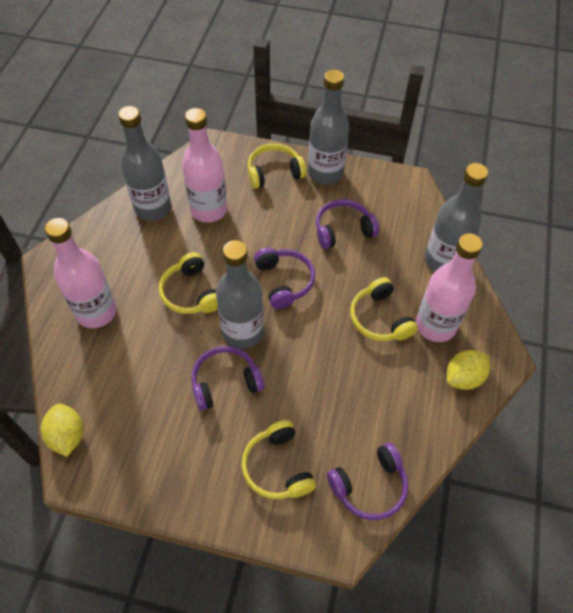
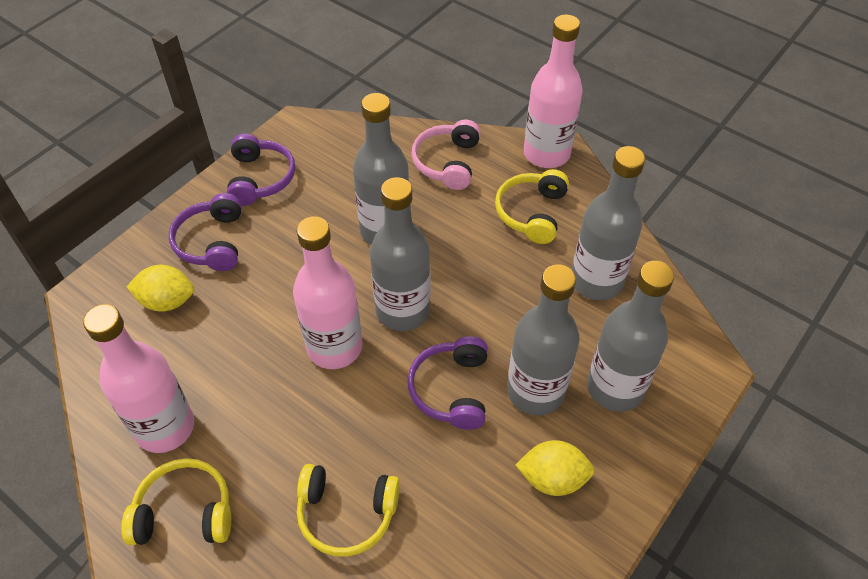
grey bottle: 4 -> 5
pink headphones: 0 -> 1
purple headphones: 4 -> 3
yellow headphones: 4 -> 3

